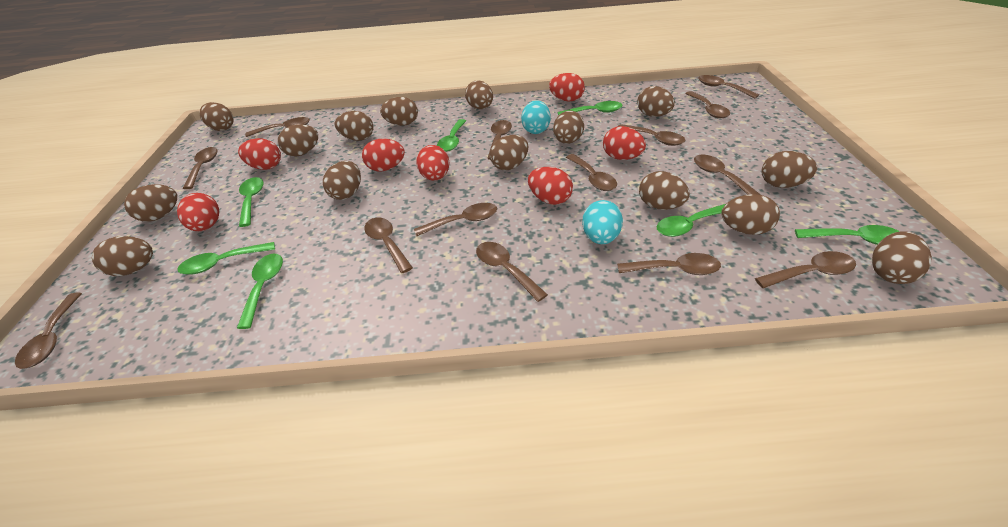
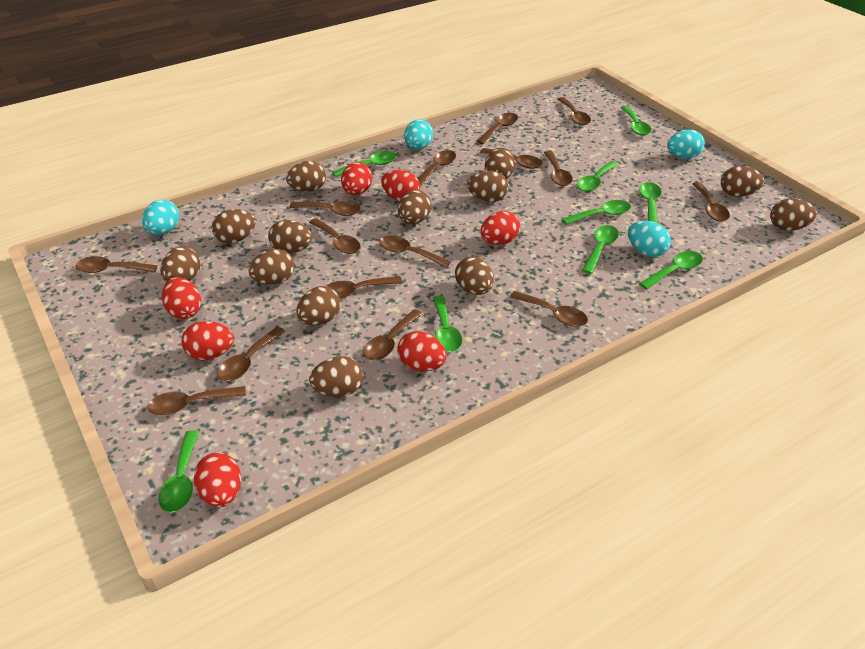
brown egg: 15 -> 13
brown spoon: 14 -> 15
green spoon: 7 -> 9
turquoise egg: 2 -> 4

